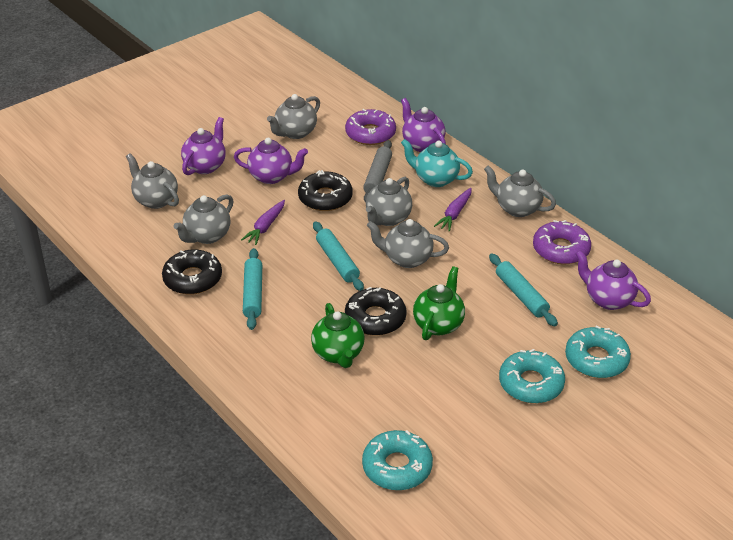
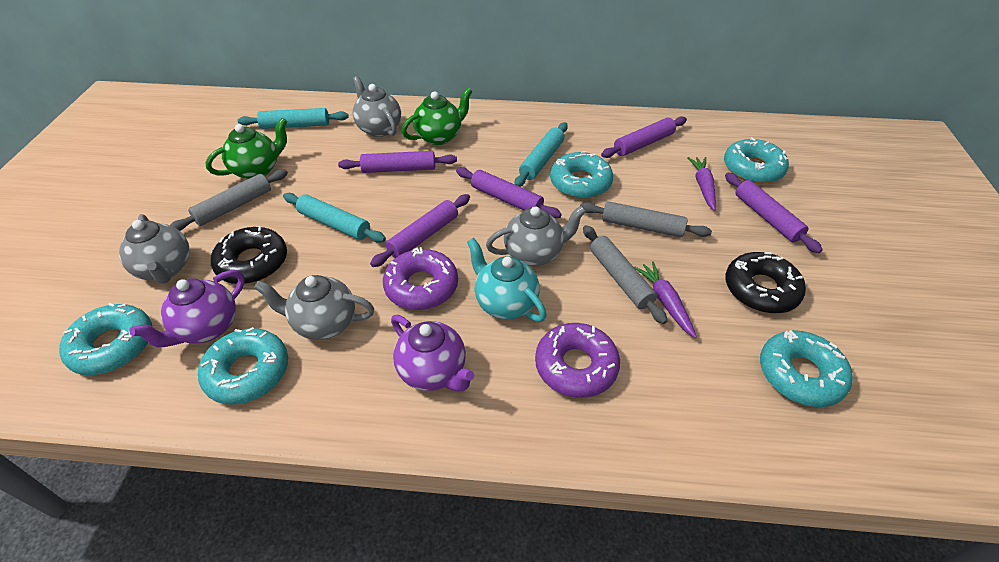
black donut: 3 -> 2
grey rolling pin: 1 -> 3
grey teapot: 6 -> 4
purple rolling pin: 0 -> 5
purple teapot: 4 -> 2
turquoise donut: 3 -> 5

